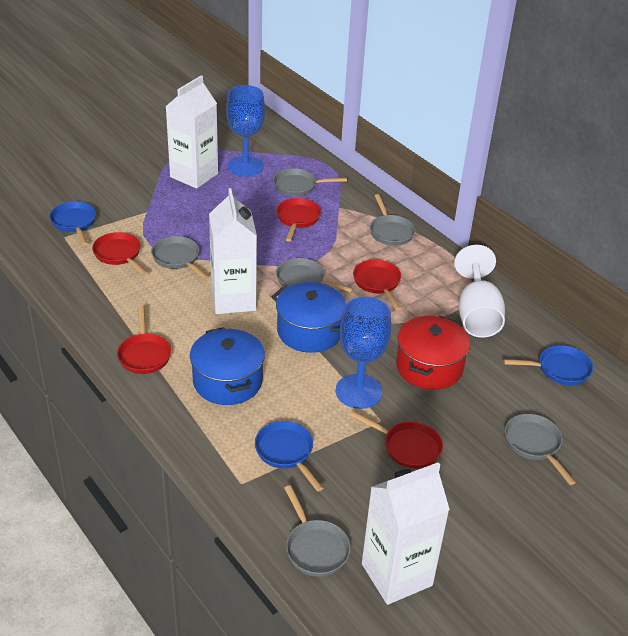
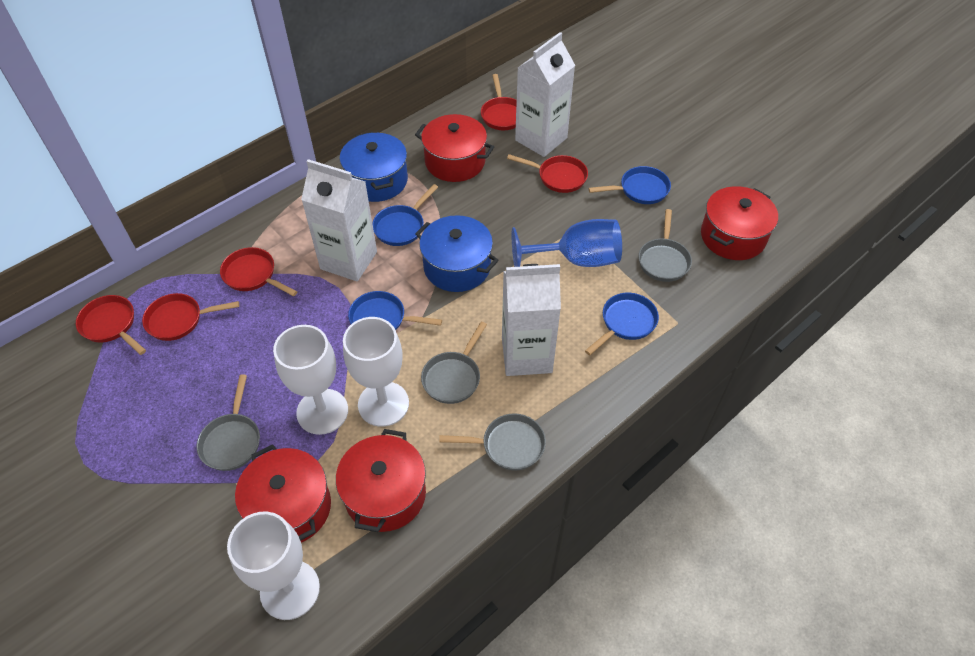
blue goblet: 2 -> 1
blue pan: 3 -> 4
grey pan: 6 -> 4
red pot: 1 -> 4
white goblet: 1 -> 3

